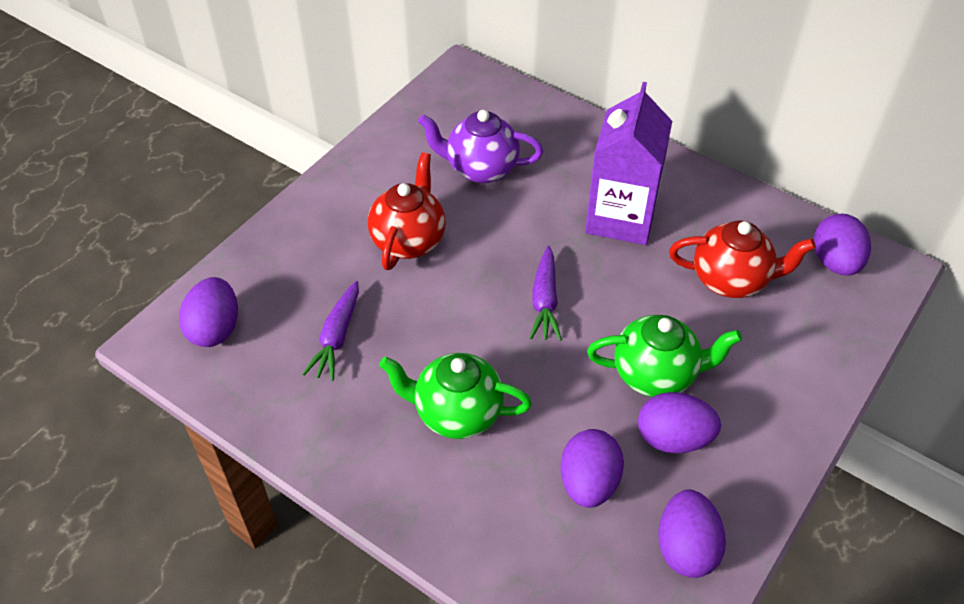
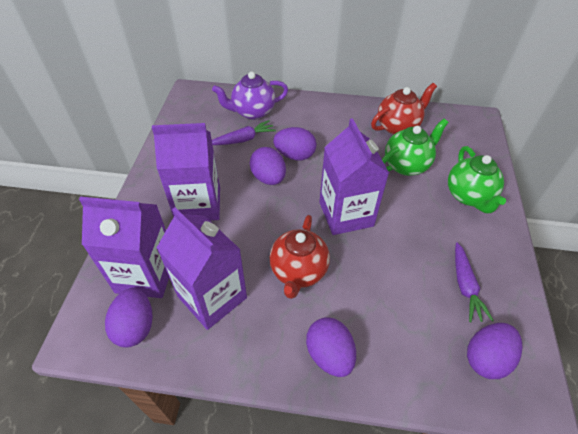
purple carton: 1 -> 4

